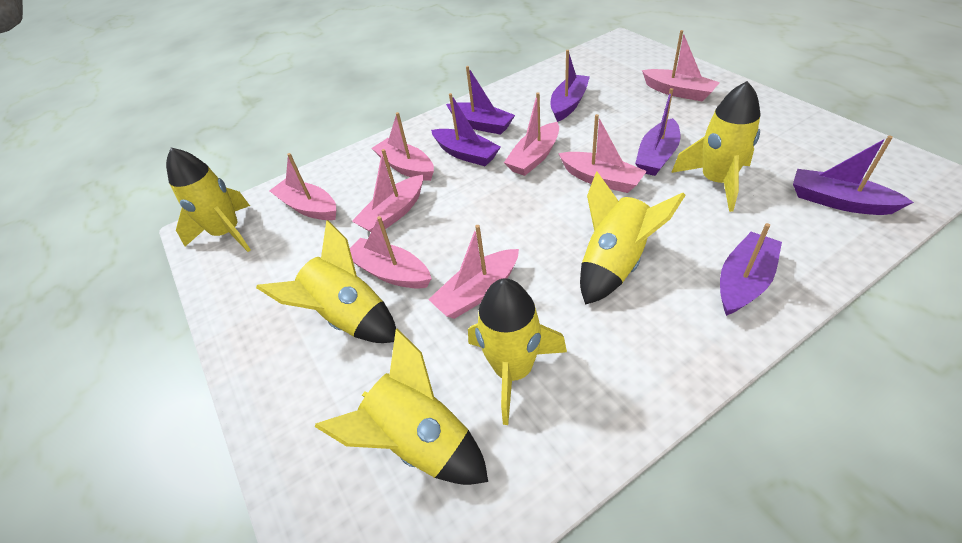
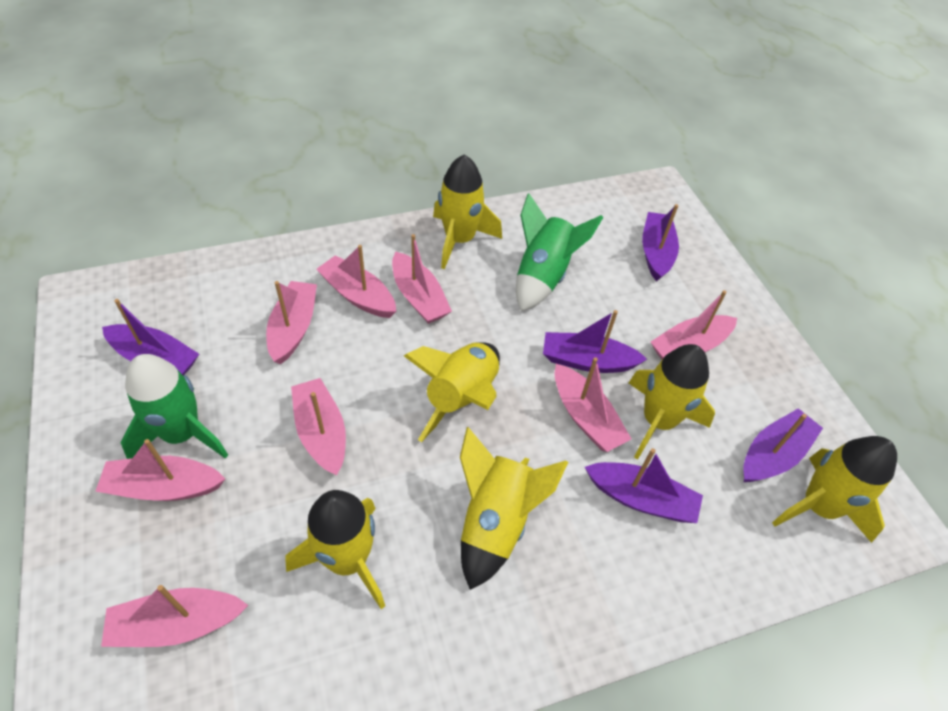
green rocket: 0 -> 2
purple boat: 6 -> 5

